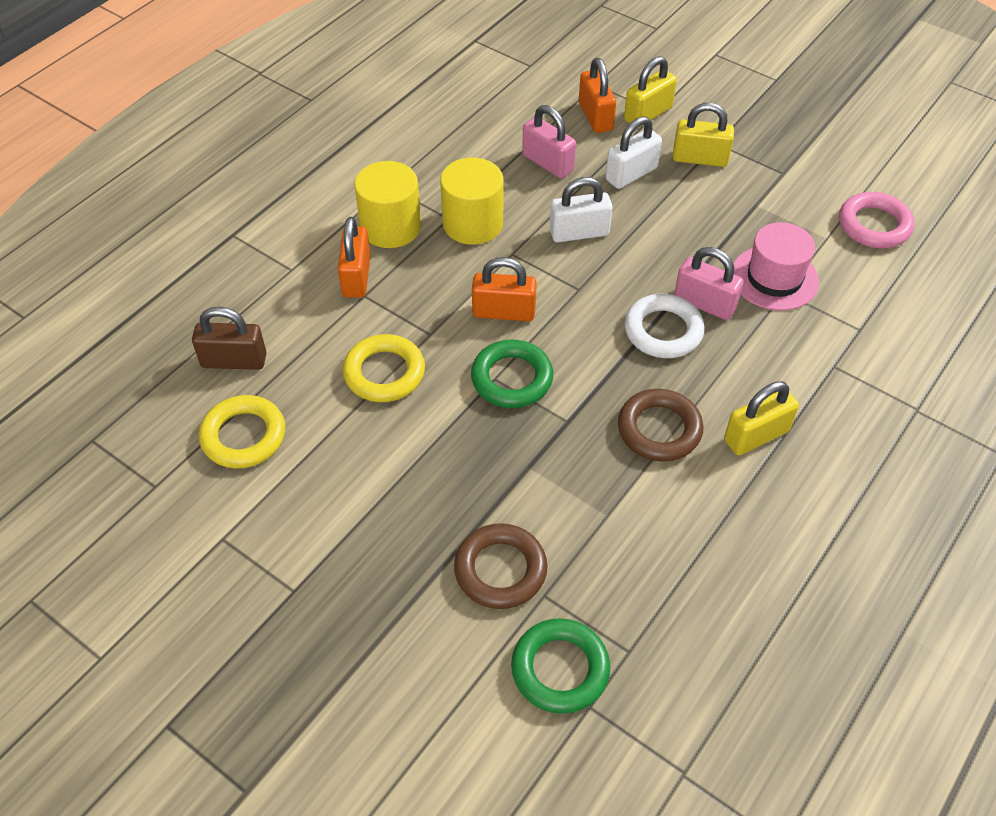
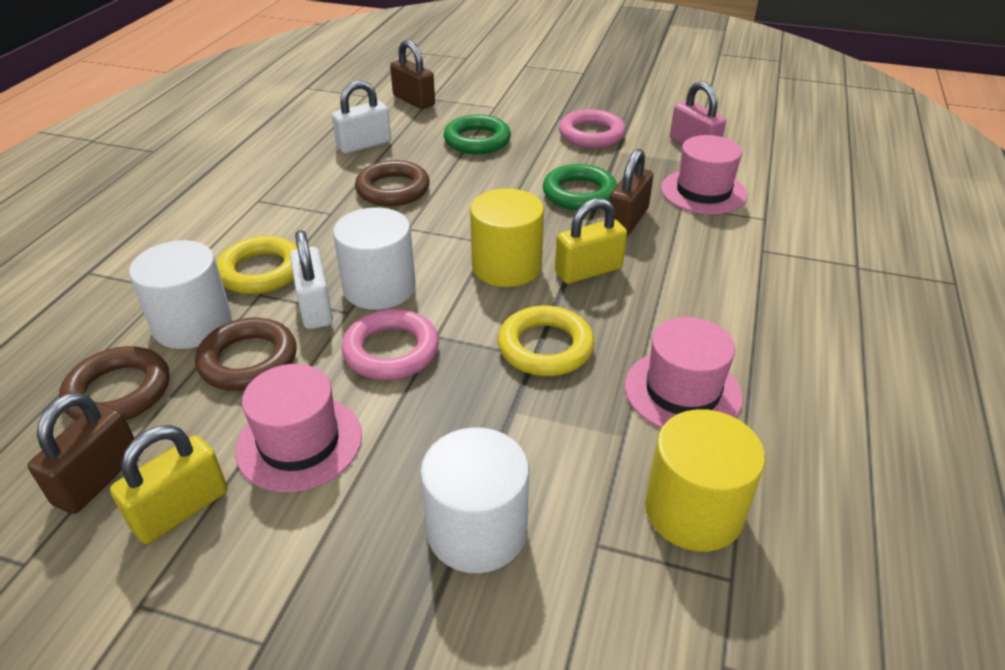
brown padlock: 1 -> 3
brown ring: 2 -> 3
orange padlock: 3 -> 0
pink hat: 1 -> 3
pink padlock: 2 -> 1
pink ring: 1 -> 2
white cylinder: 0 -> 3
white ring: 1 -> 0
yellow padlock: 3 -> 2

